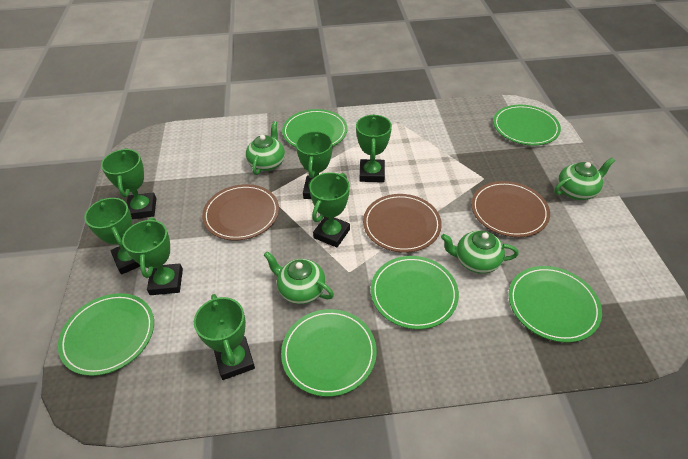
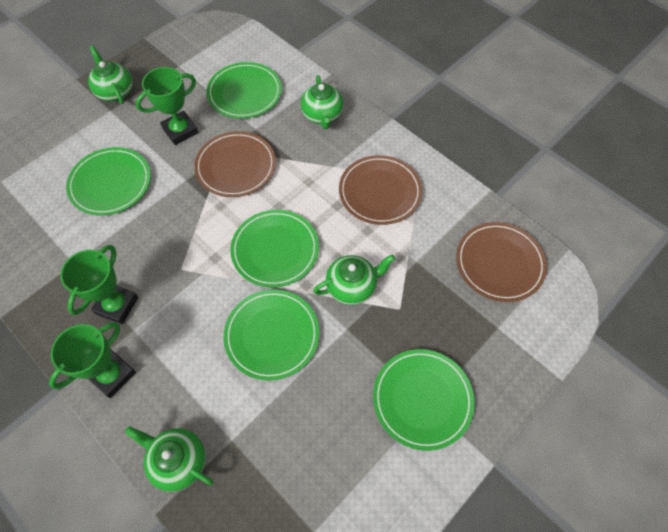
green plate: 6 -> 5
green trophy: 7 -> 3

